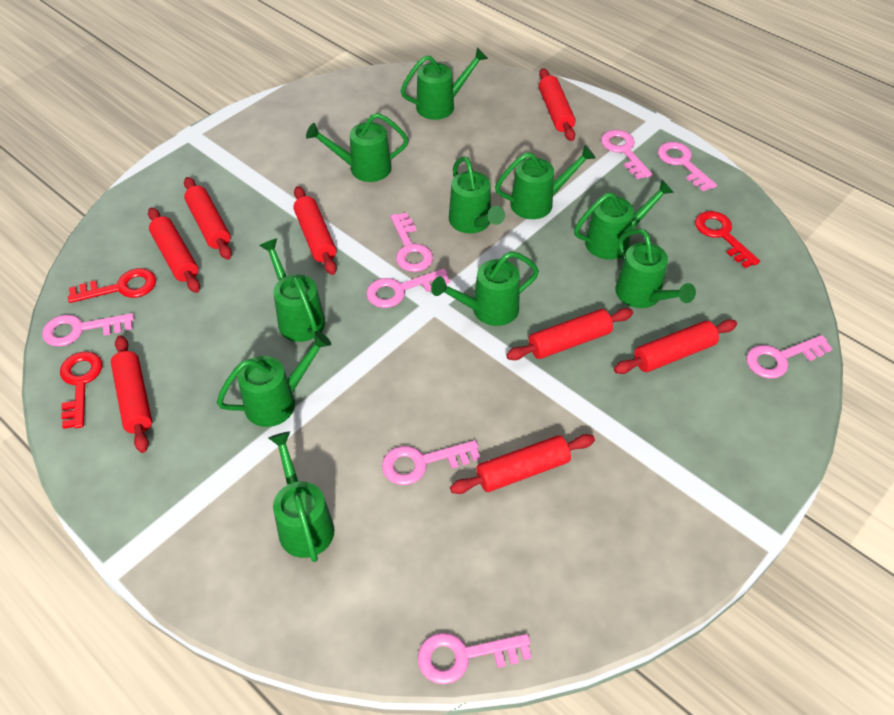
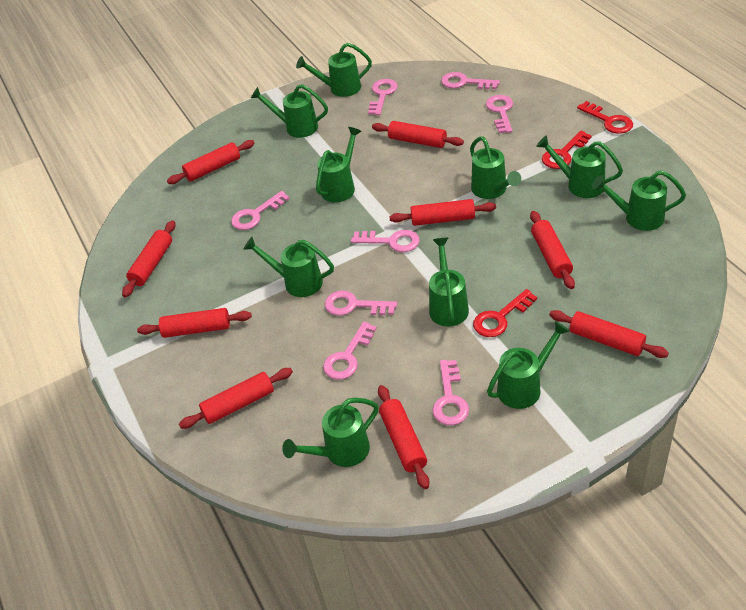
red rolling pin: 8 -> 9

